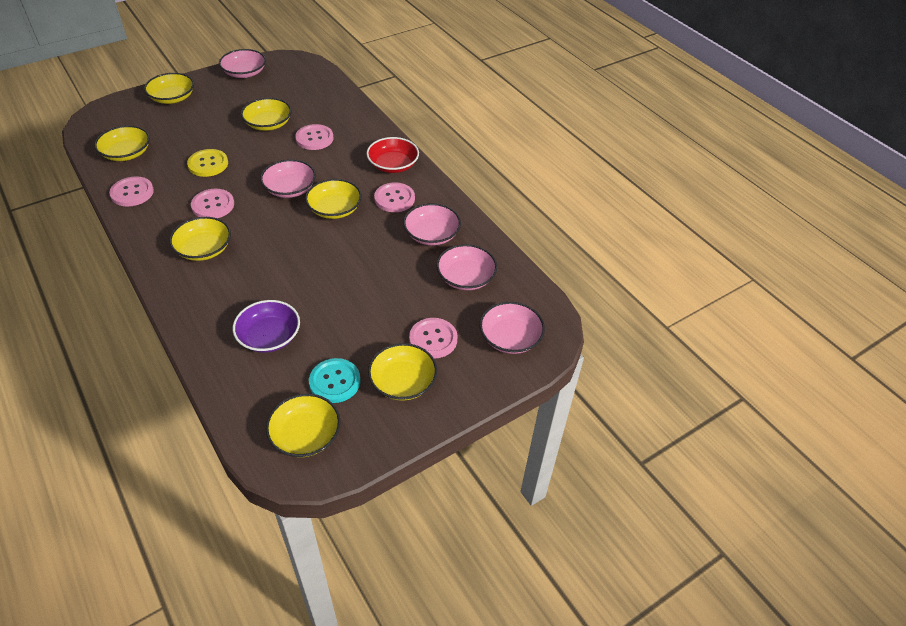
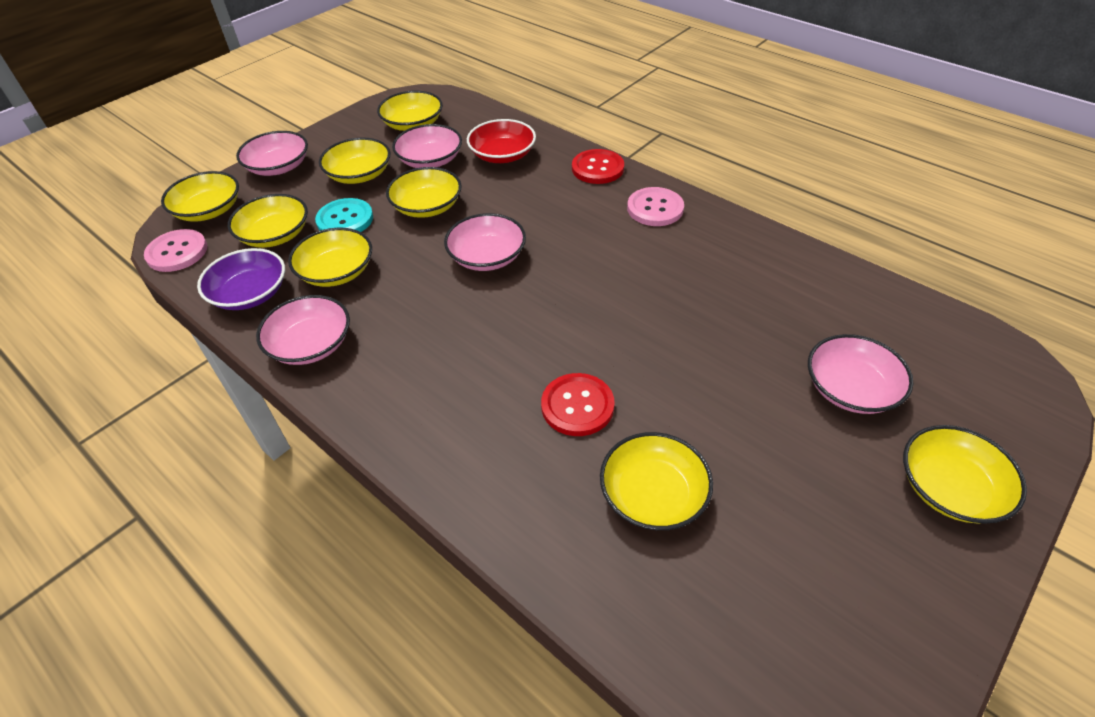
pink button: 5 -> 2
red button: 0 -> 2
yellow bowl: 7 -> 8
yellow button: 1 -> 0

